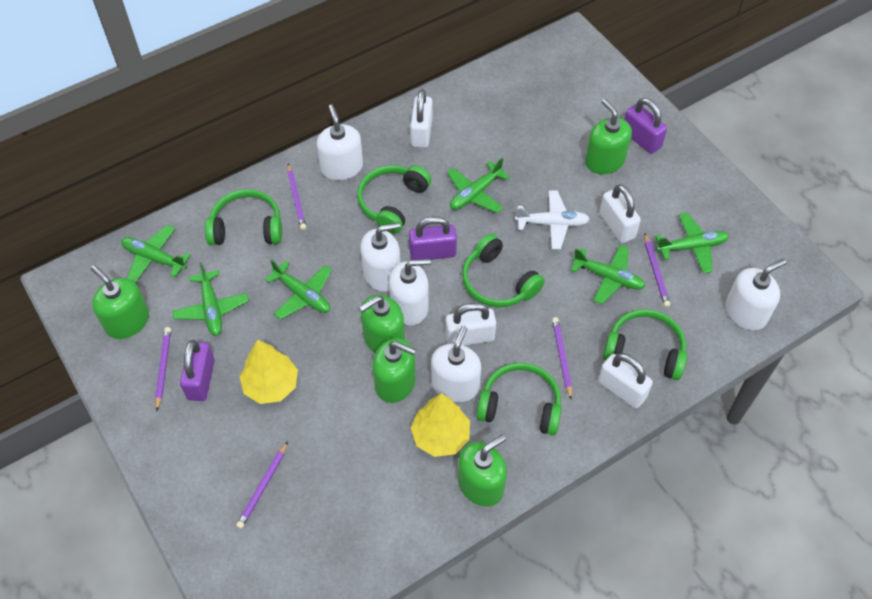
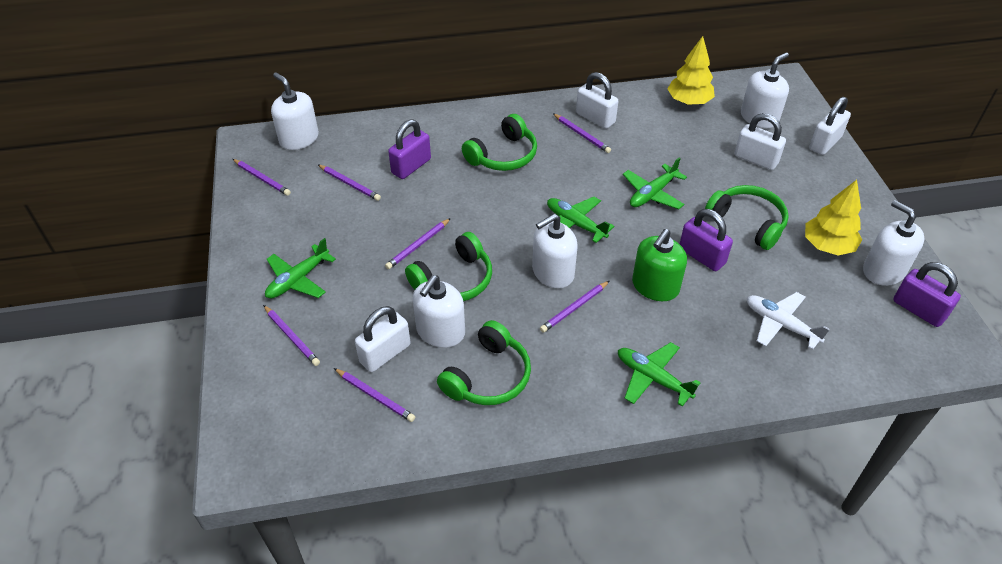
green headphones: 5 -> 4
green plane: 6 -> 4
green soap dispenser: 5 -> 1
purple pencil: 5 -> 7

